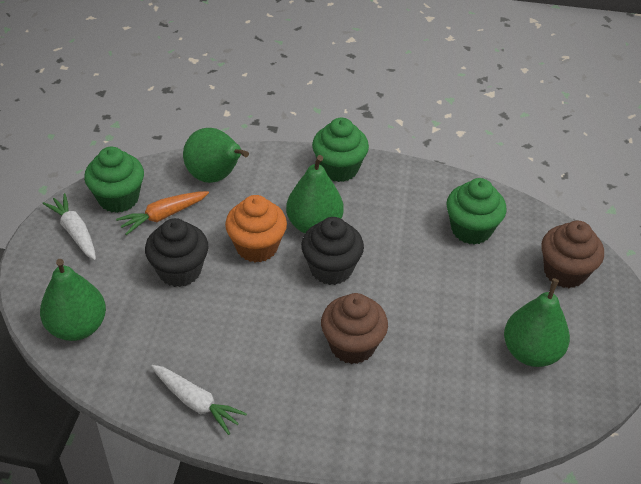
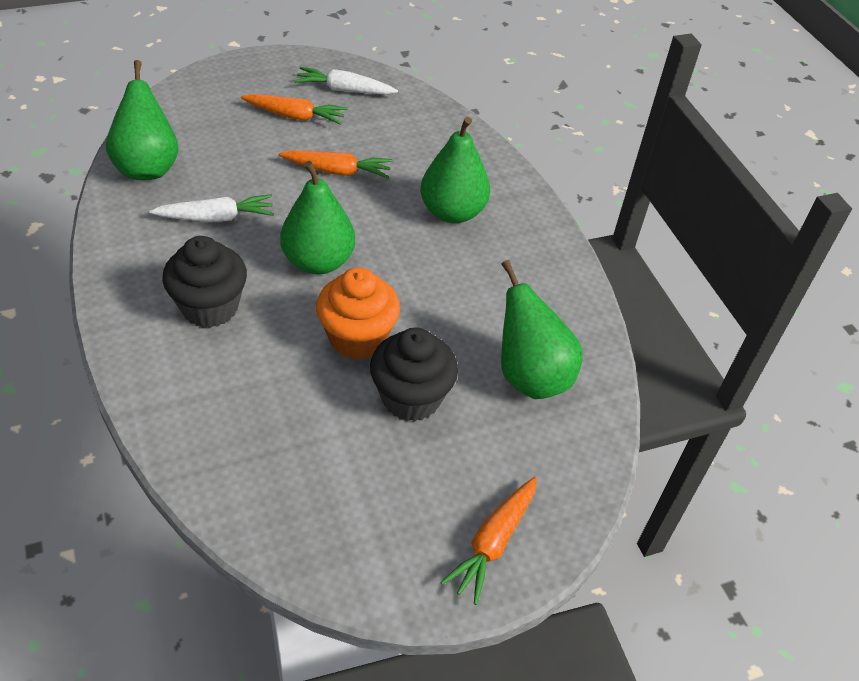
brown cupcake: 2 -> 0
green cupcake: 3 -> 0
orange carrot: 1 -> 3

